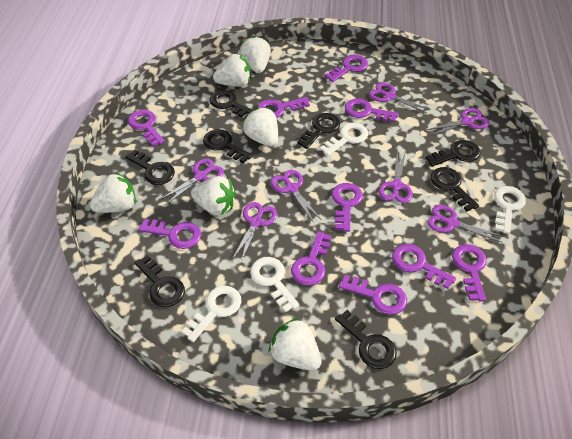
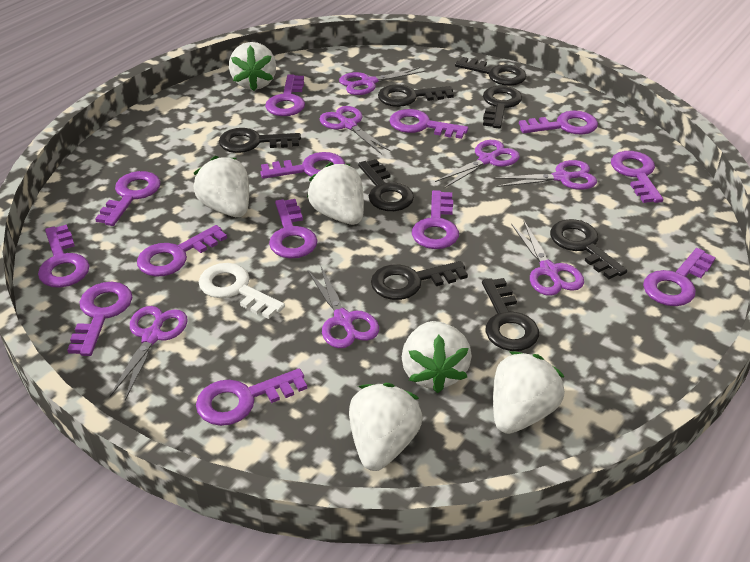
purple key: 10 -> 13
white key: 4 -> 1

